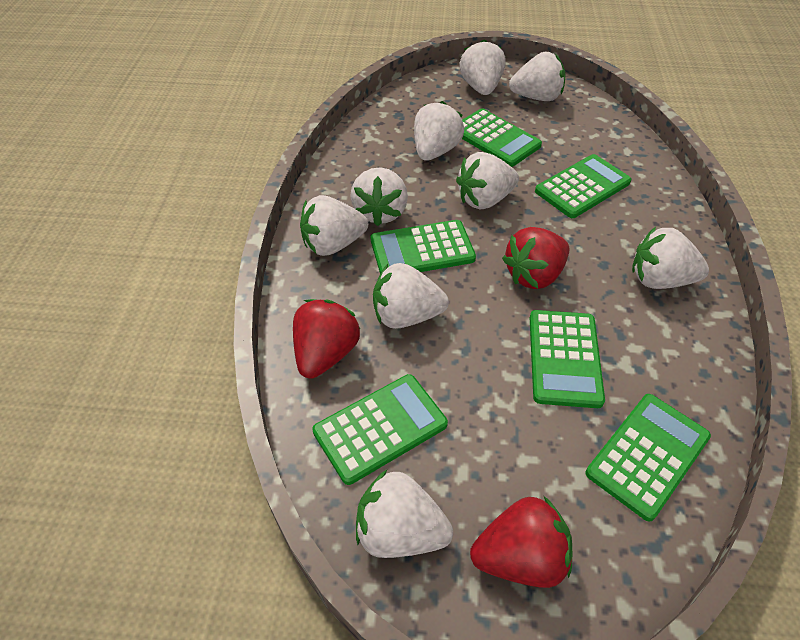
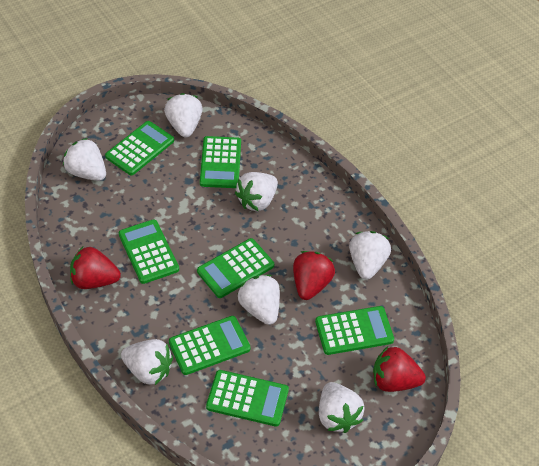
green calculator: 6 -> 7
white strawberry: 9 -> 7

